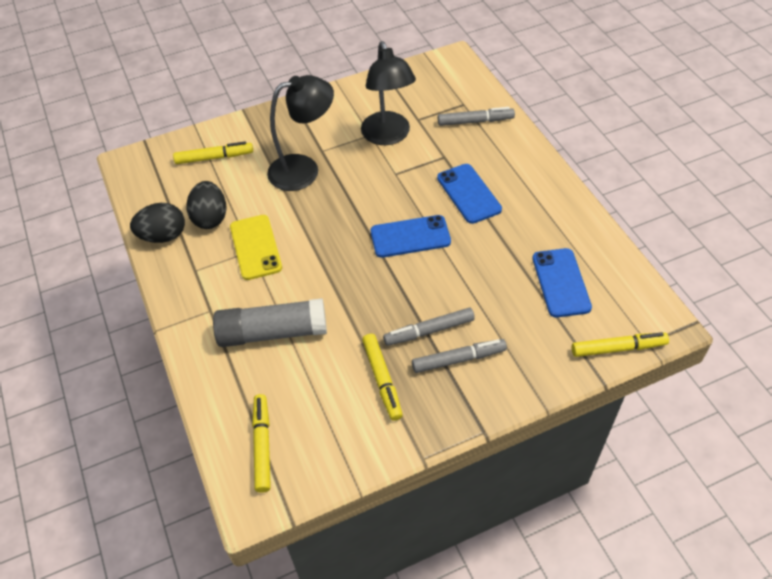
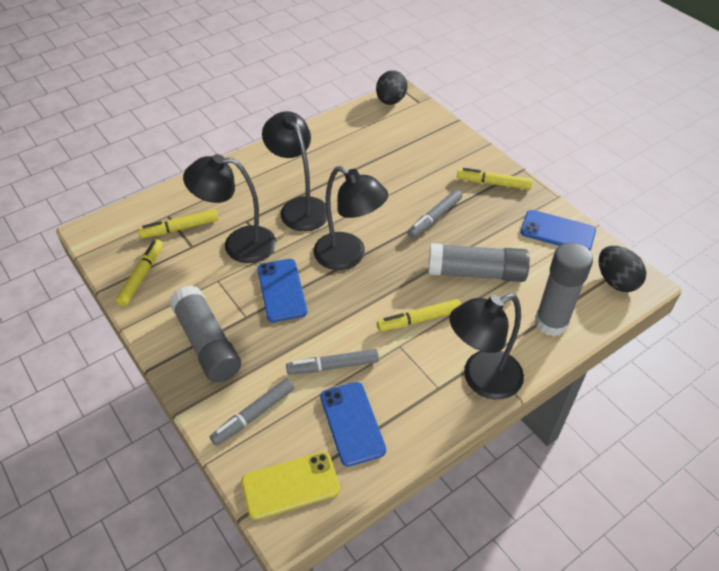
black lamp: 2 -> 4
grey glue stick: 1 -> 3

